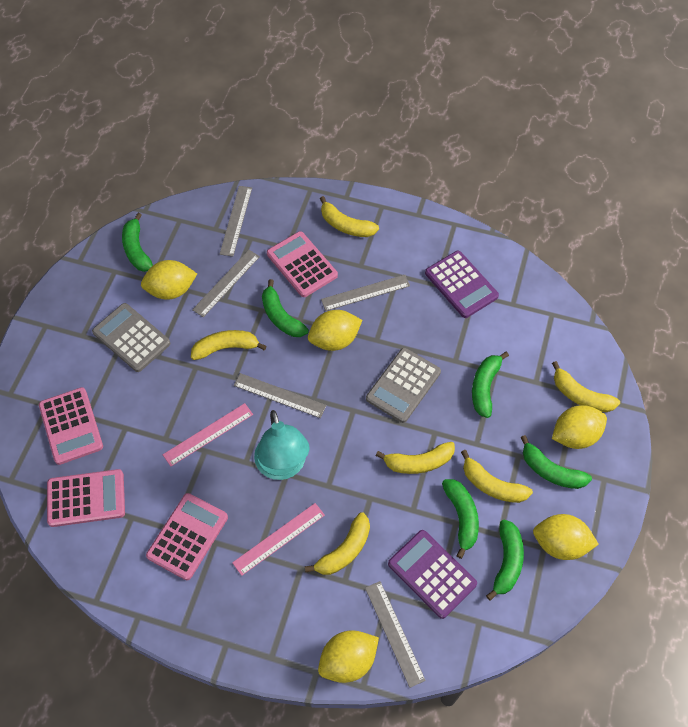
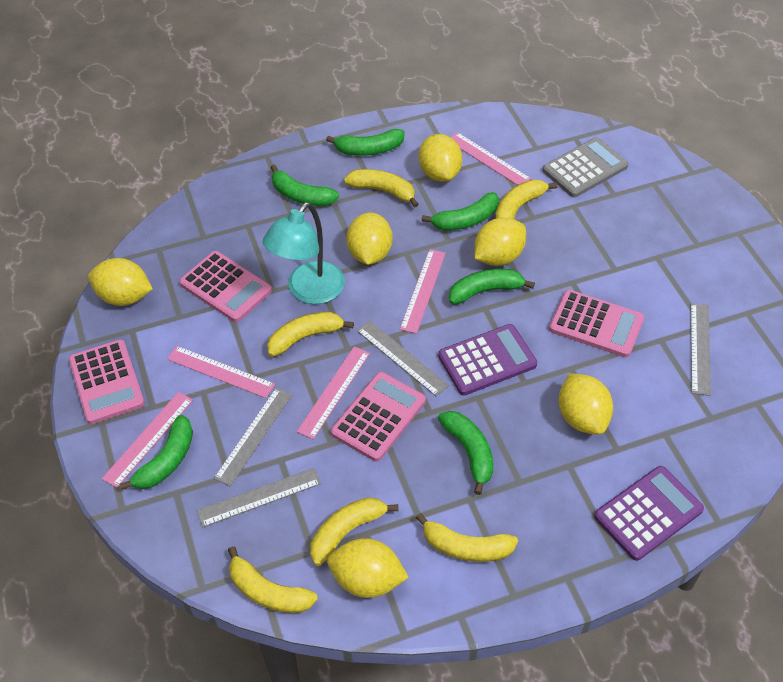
grey calculator: 2 -> 1
grey ruler: 5 -> 4
pink ruler: 2 -> 5
yellow lemon: 5 -> 6

